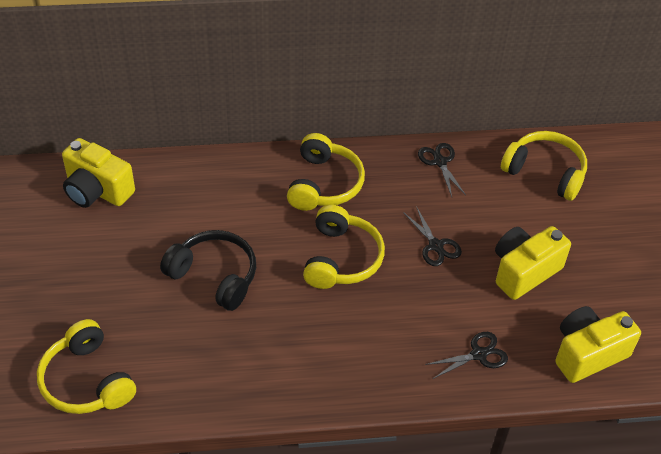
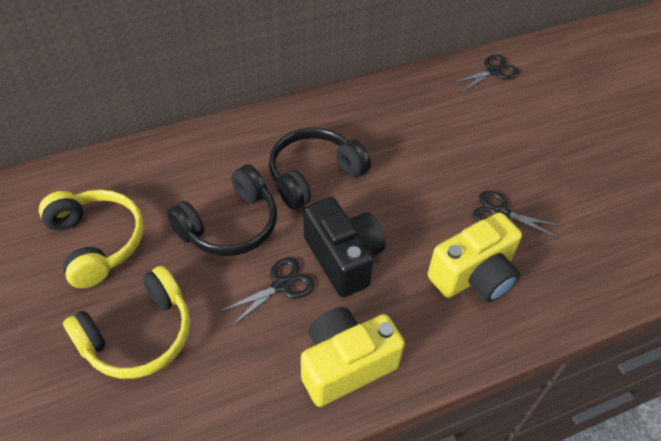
black camera: 0 -> 1
black headphones: 1 -> 2
yellow camera: 3 -> 2
yellow headphones: 4 -> 2

